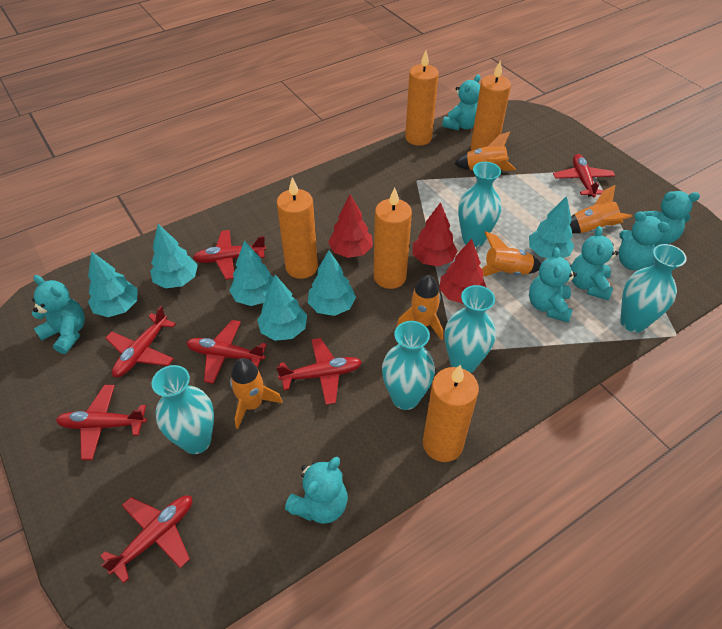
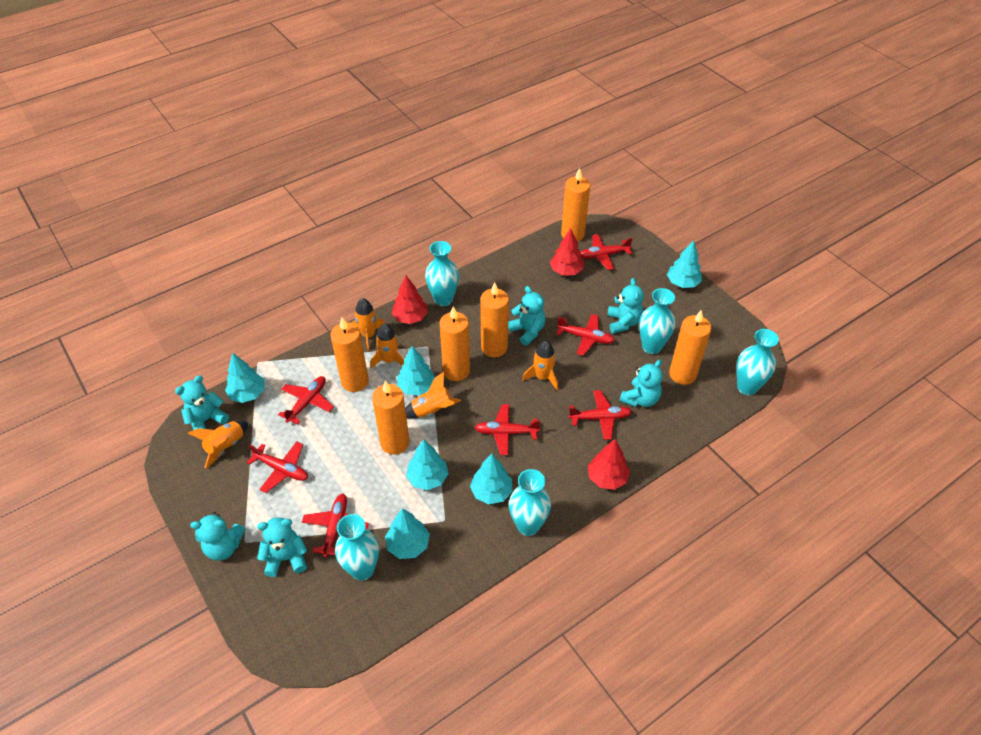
orange candle: 5 -> 6
turquoise teddy bear: 7 -> 6

